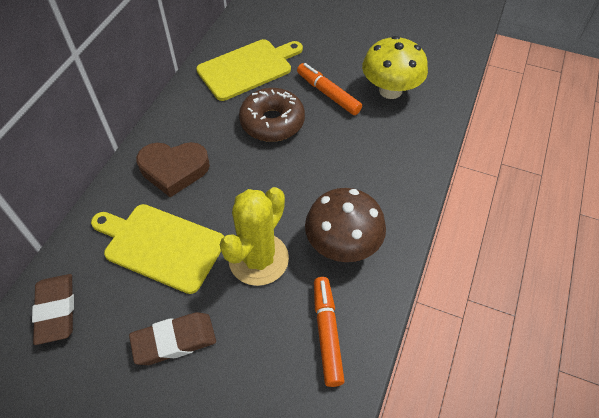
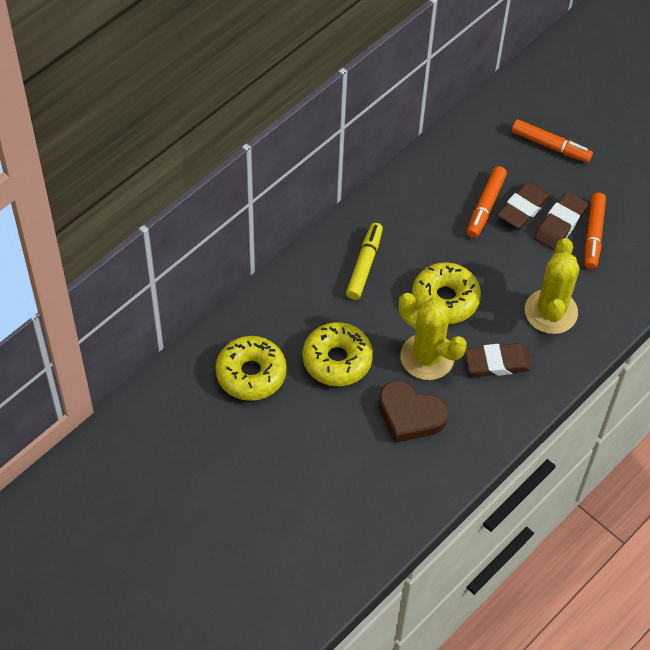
brown donut: 1 -> 0
brown eraser: 2 -> 3
brown mushroom: 1 -> 0
orange marker: 2 -> 3
yellow cactus: 1 -> 2
yellow cutting board: 2 -> 0
yellow donut: 0 -> 3
yellow marker: 0 -> 1
yellow mushroom: 1 -> 0

